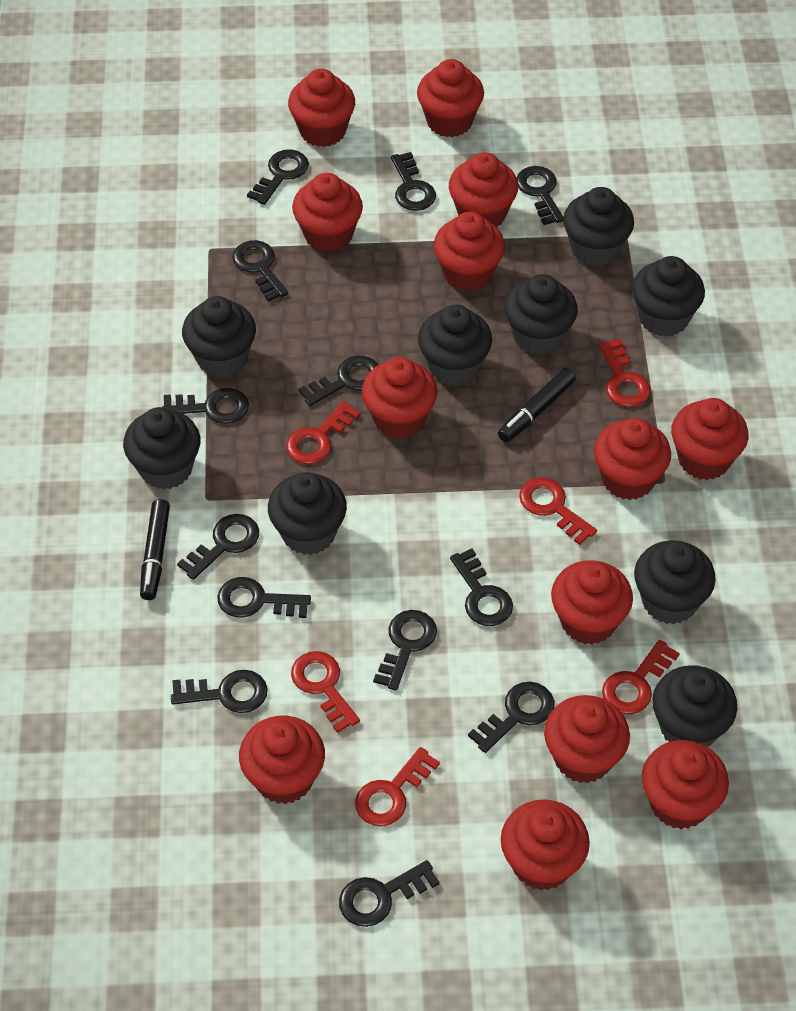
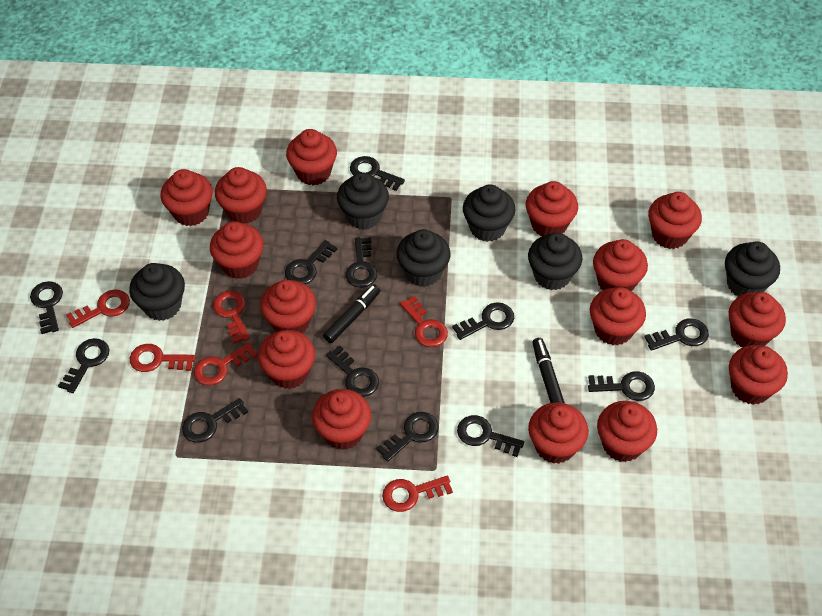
black cupcake: 9 -> 6
black key: 13 -> 12
red cupcake: 13 -> 15

